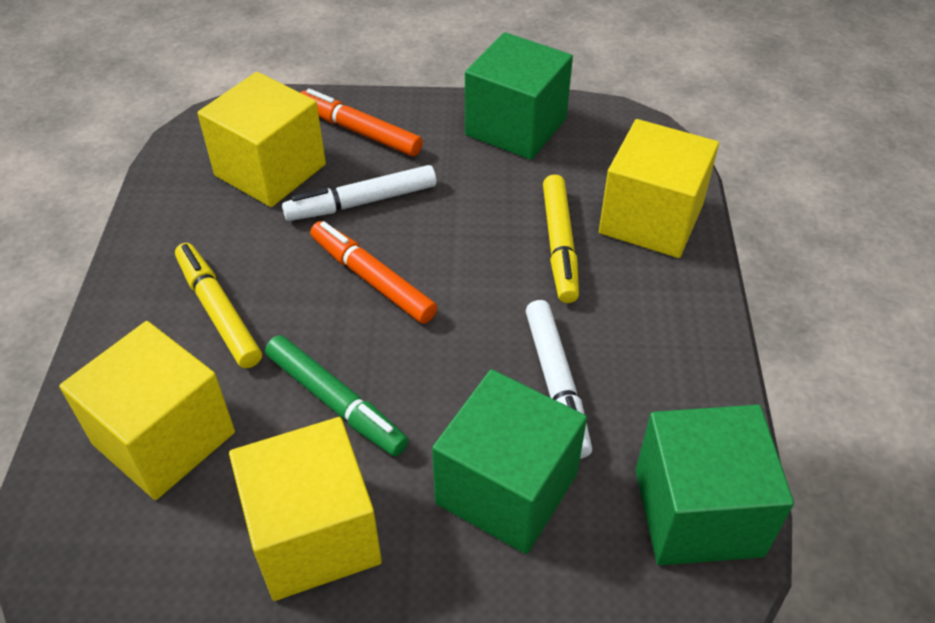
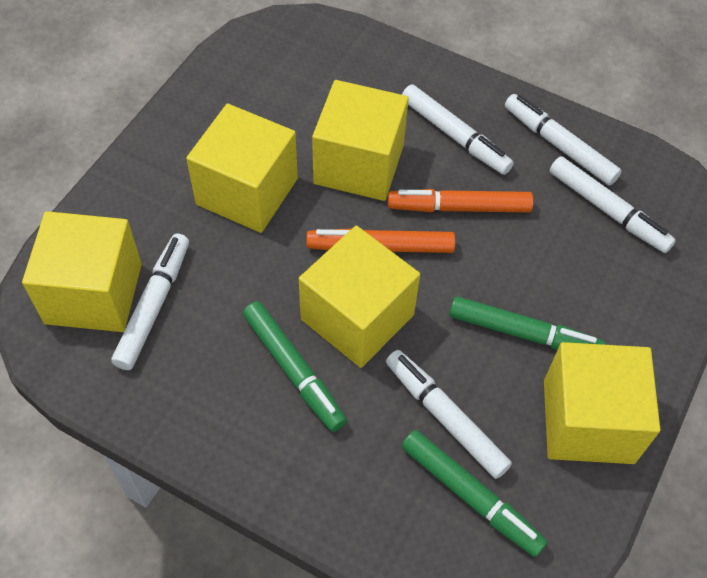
green cube: 3 -> 0
green marker: 1 -> 3
white marker: 2 -> 5
yellow cube: 4 -> 5
yellow marker: 2 -> 0

